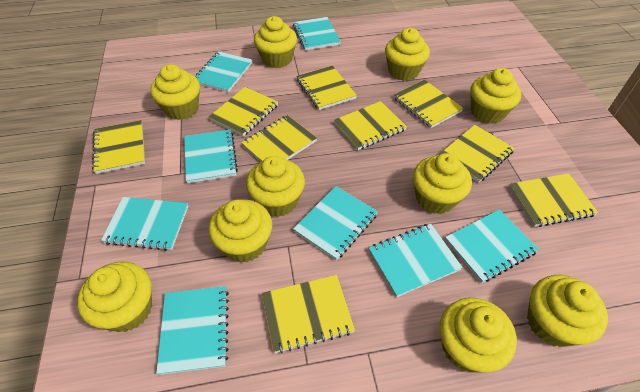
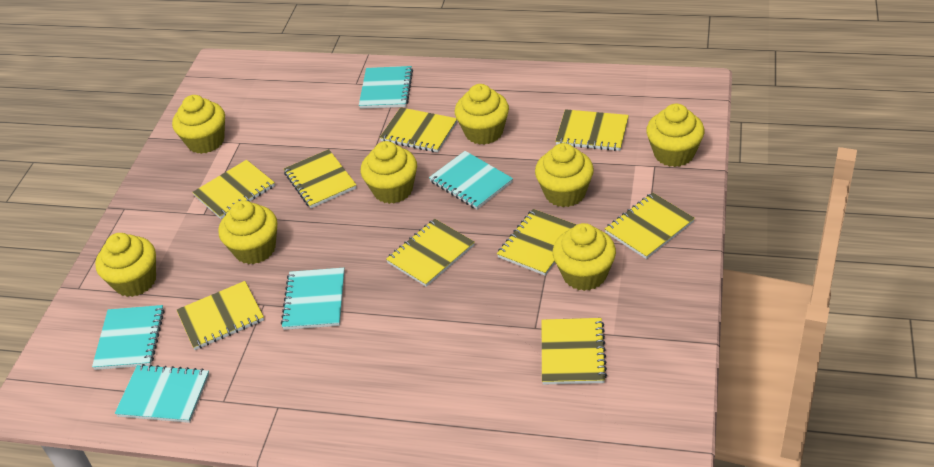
turquoise notebook: 8 -> 5
yellow cupcake: 10 -> 8

